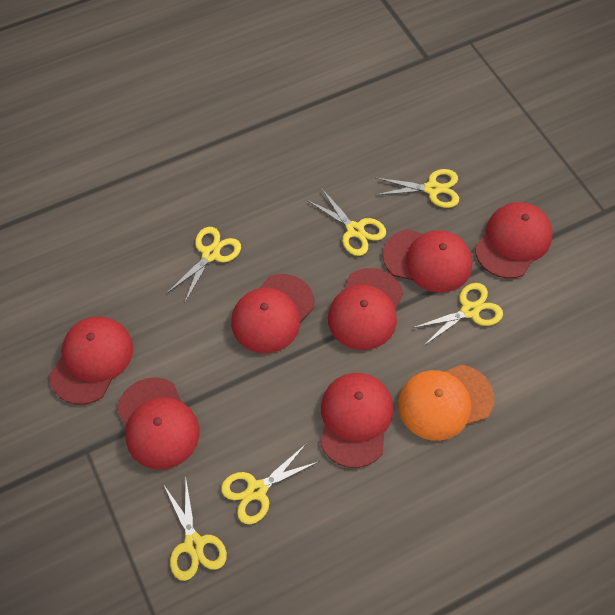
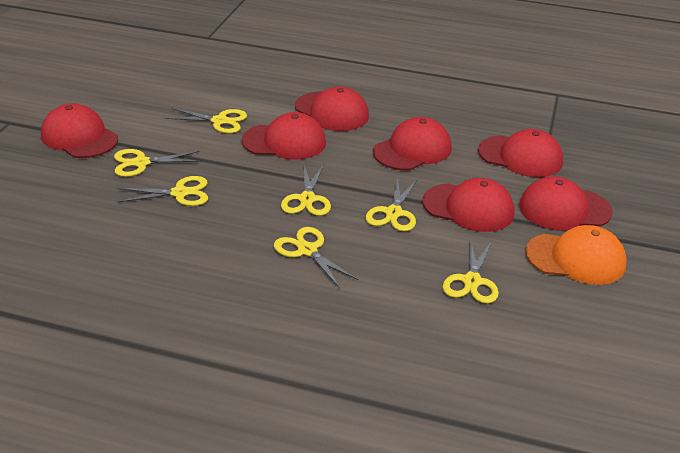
yellow scissors: 6 -> 7

